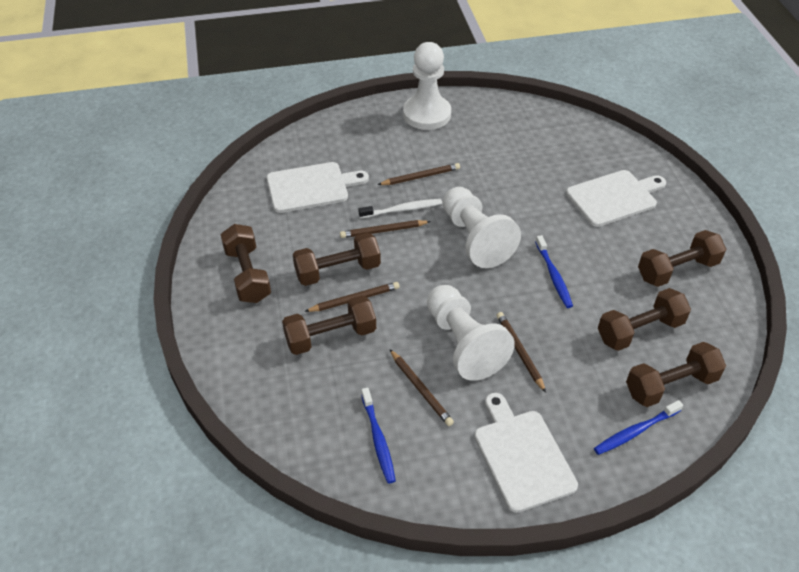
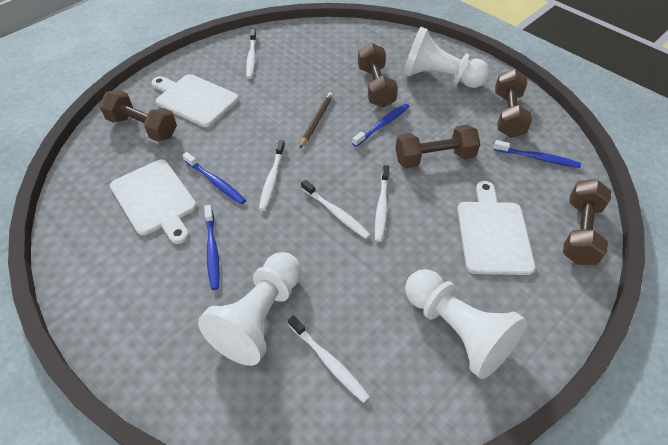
blue toothbrush: 3 -> 4
brown dumbbell: 6 -> 5
brown pencil: 5 -> 1
white toothbrush: 1 -> 5

